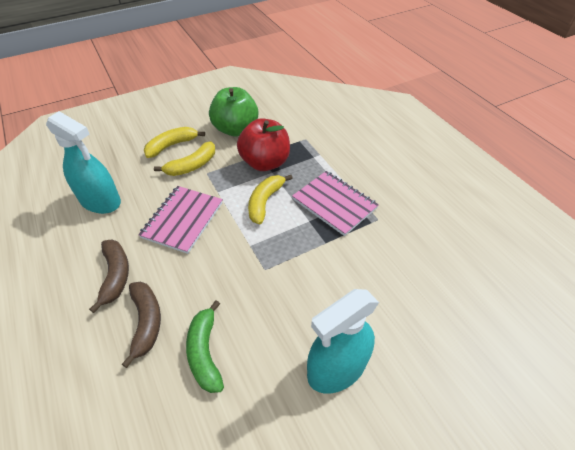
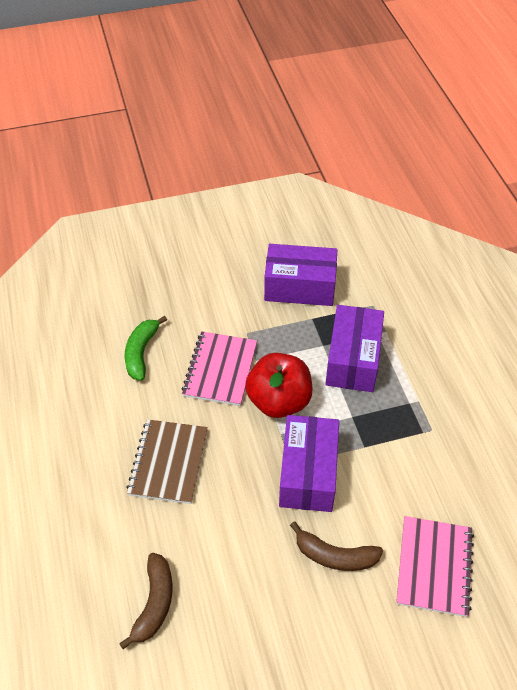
brown notebook: 0 -> 1
green apple: 1 -> 0
purple box: 0 -> 3
turquoise spray bottle: 2 -> 0
yellow banana: 3 -> 0

